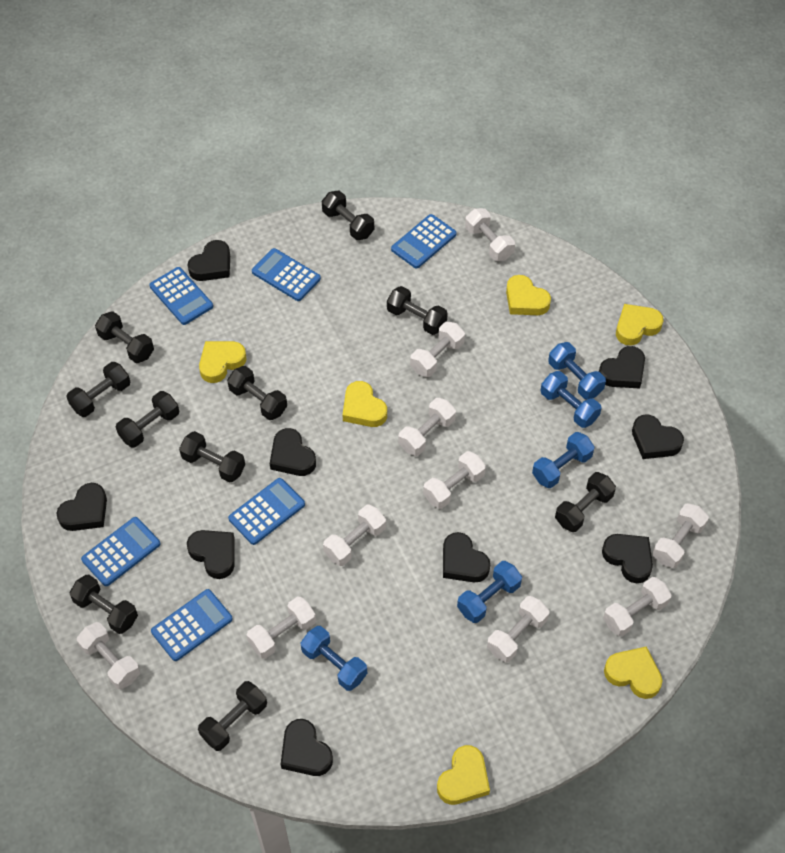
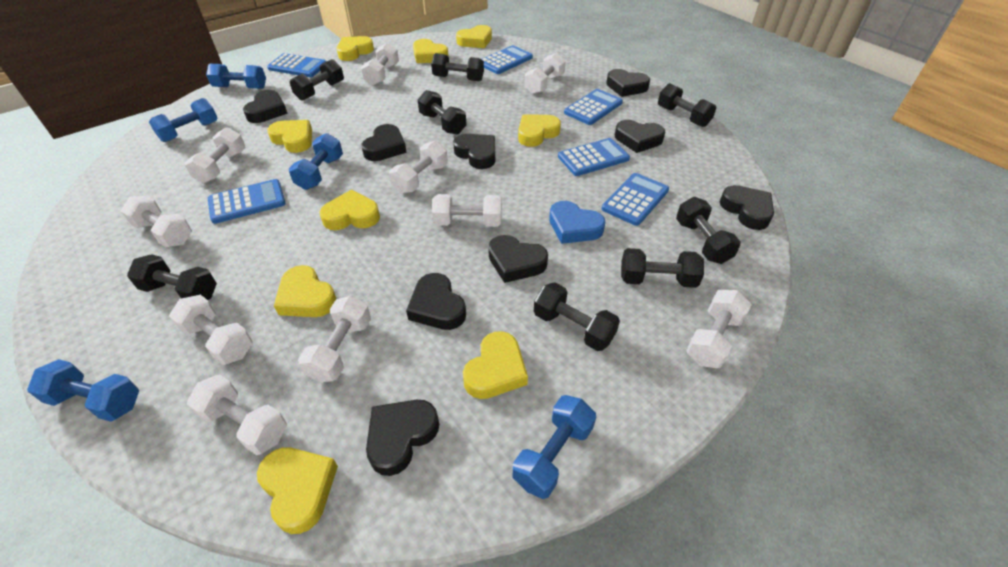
black dumbbell: 10 -> 8
blue heart: 0 -> 1
yellow heart: 6 -> 9

